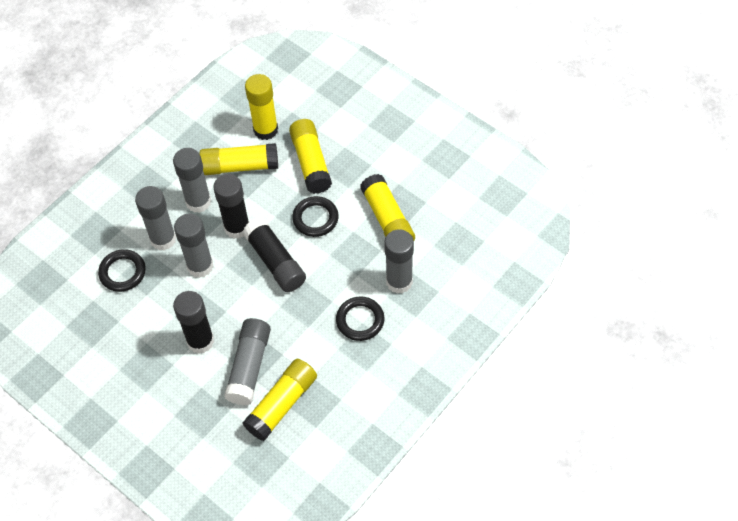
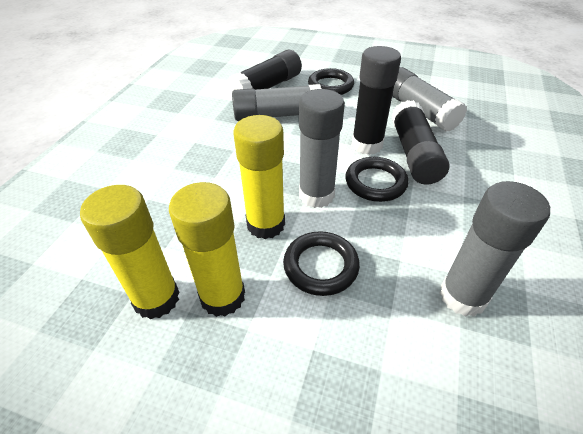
grey glue stick: 5 -> 4
yellow glue stick: 5 -> 3

